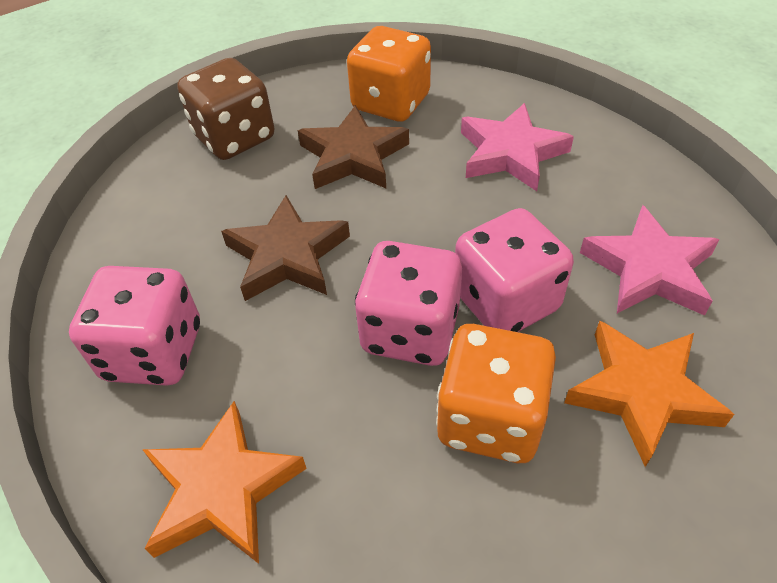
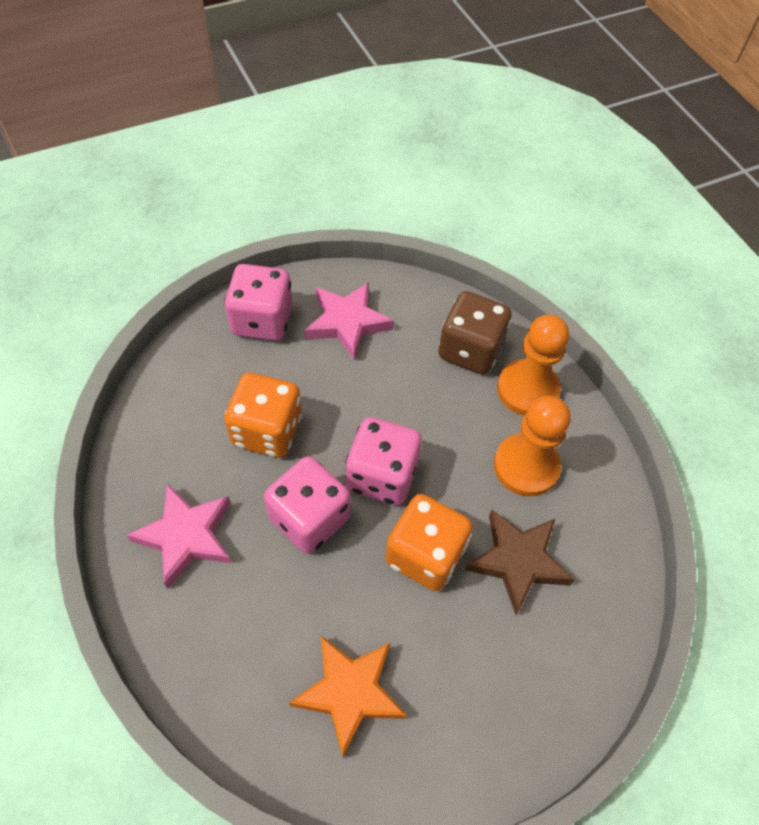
brown star: 2 -> 1
orange pawn: 0 -> 2
orange star: 2 -> 1

